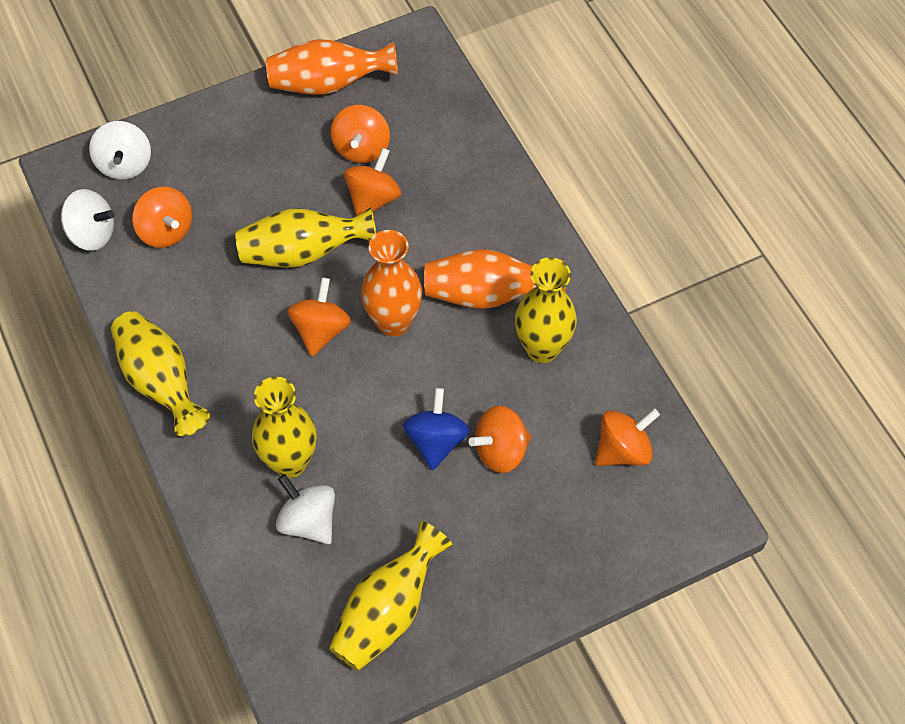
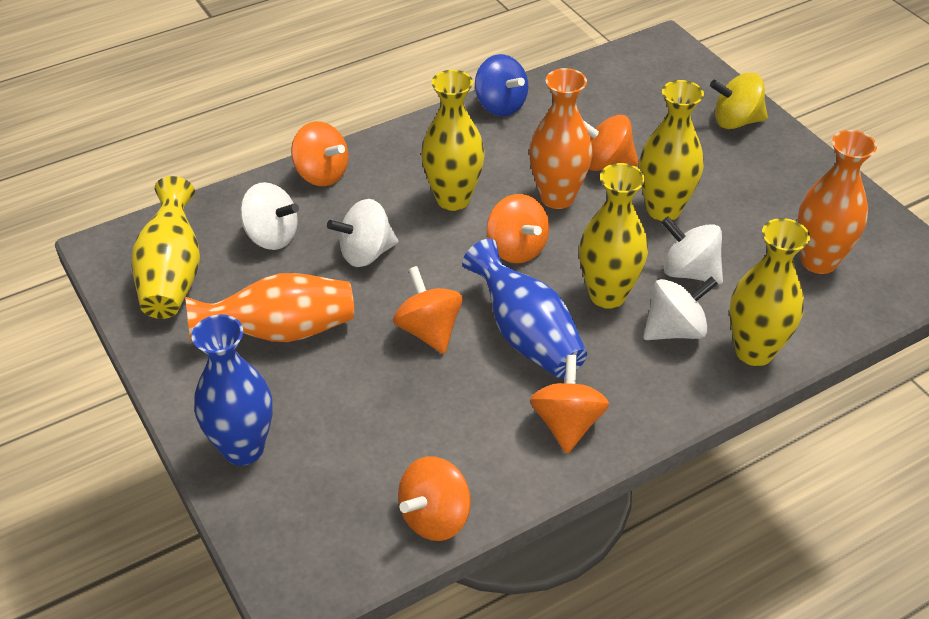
blue vase: 0 -> 2
white spinning top: 3 -> 4
yellow spinning top: 0 -> 1

